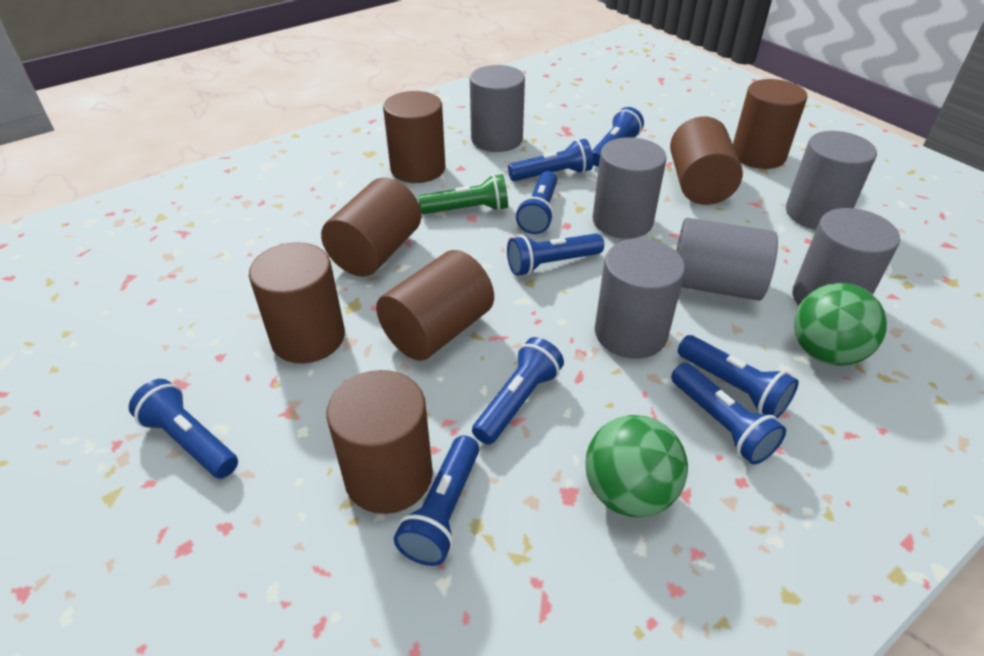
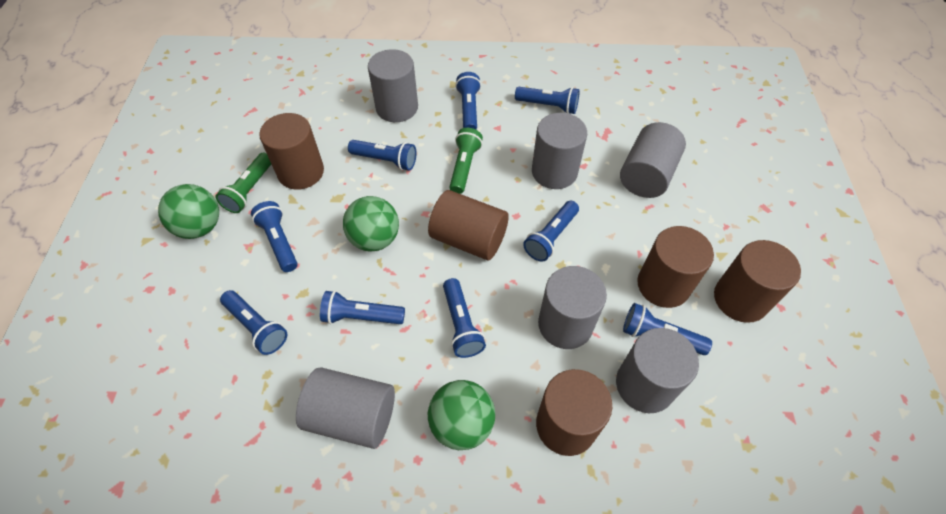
brown cylinder: 7 -> 5
green ball: 2 -> 3
green flashlight: 1 -> 2

